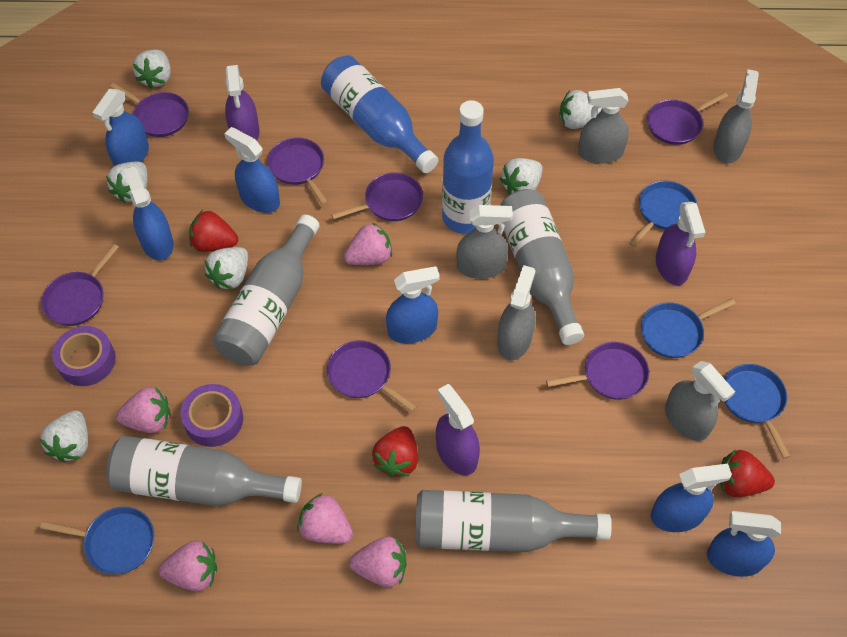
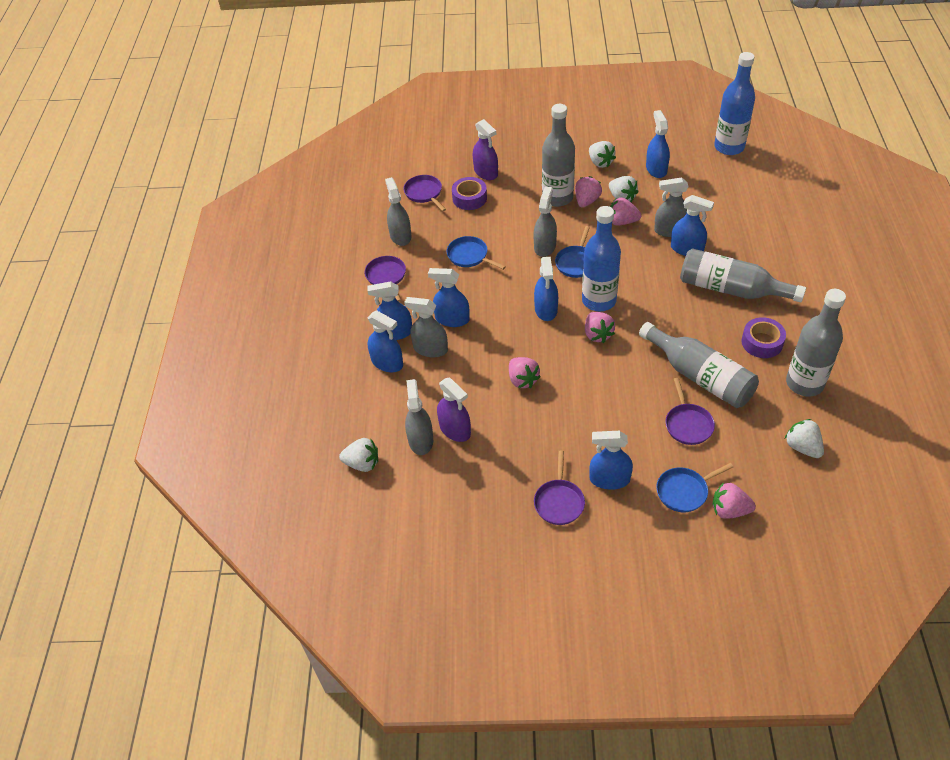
blue pan: 4 -> 3
blue spray bottle: 6 -> 7
purple pan: 7 -> 4
purple spray bottle: 3 -> 2
red strawberry: 3 -> 0
white strawberry: 6 -> 4

